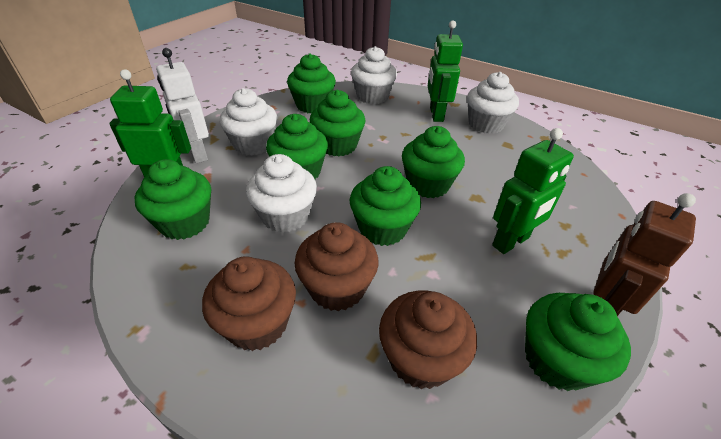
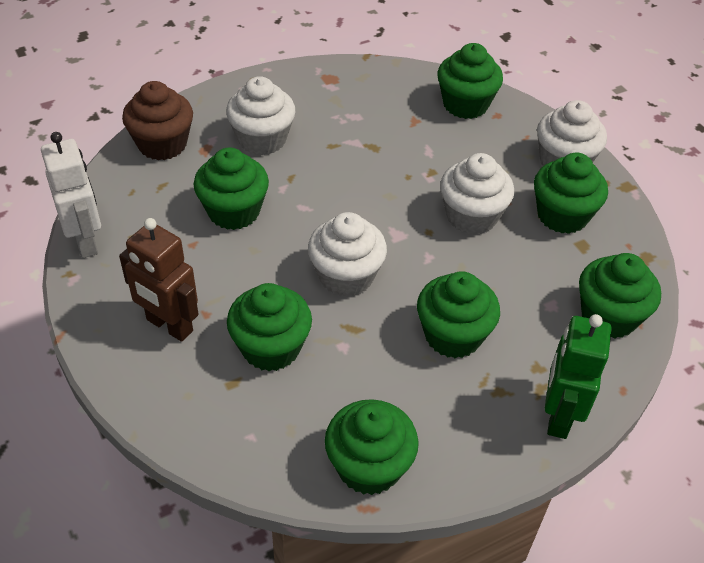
brown cupcake: 3 -> 1
green robot: 3 -> 1

